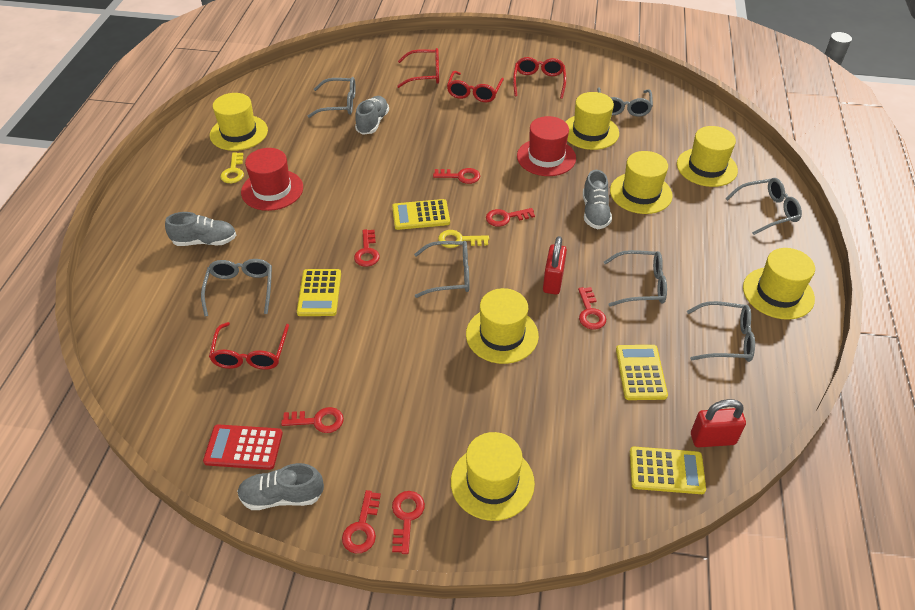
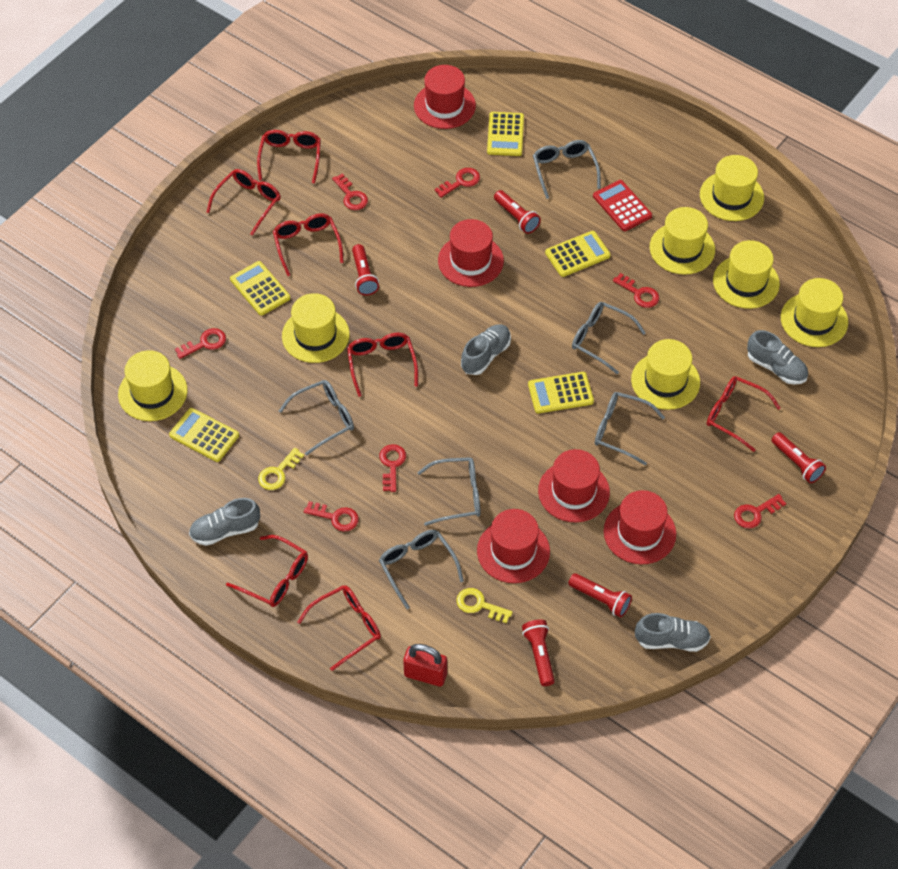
grey glasses: 7 -> 6
red flashlight: 0 -> 5
red glasses: 4 -> 7
red hat: 2 -> 5
red padlock: 2 -> 1
yellow calculator: 4 -> 5

